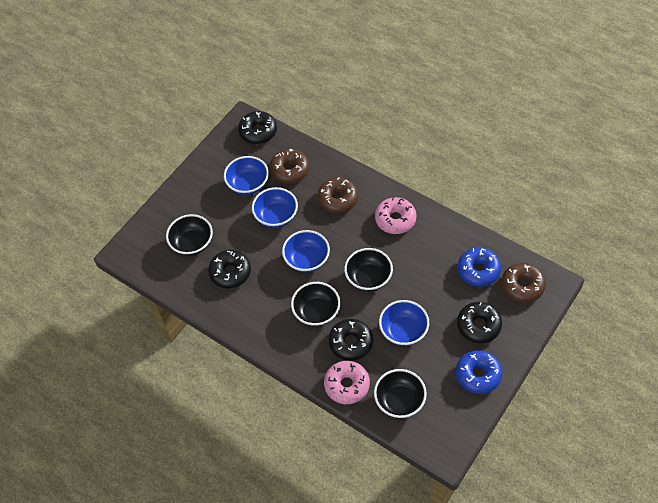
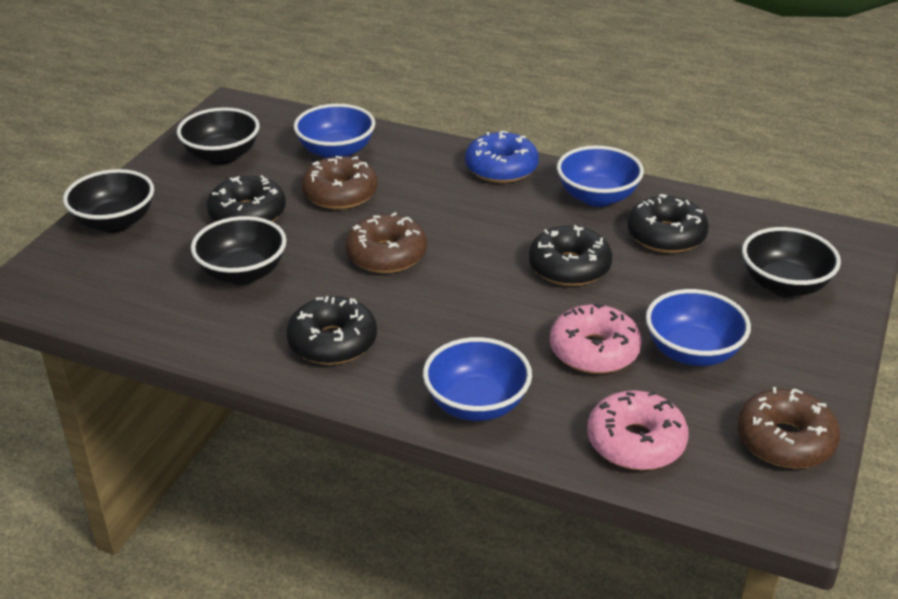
blue donut: 2 -> 1

